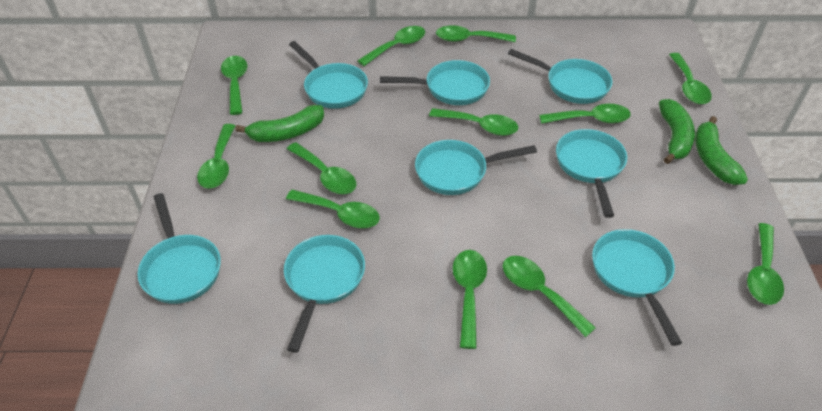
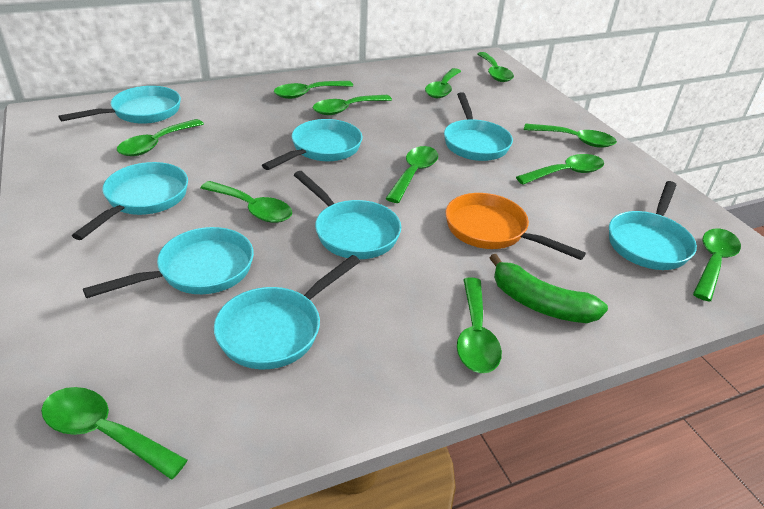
green banana: 3 -> 1
orange pan: 0 -> 1

